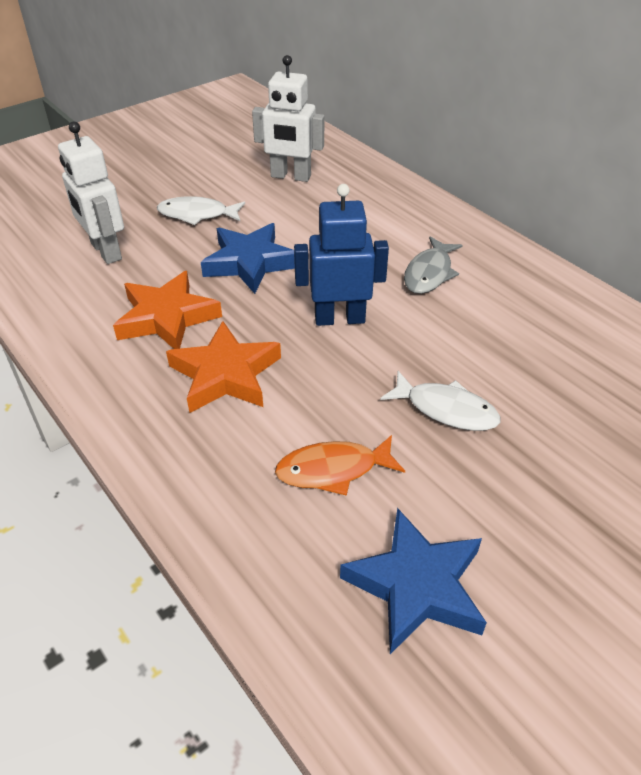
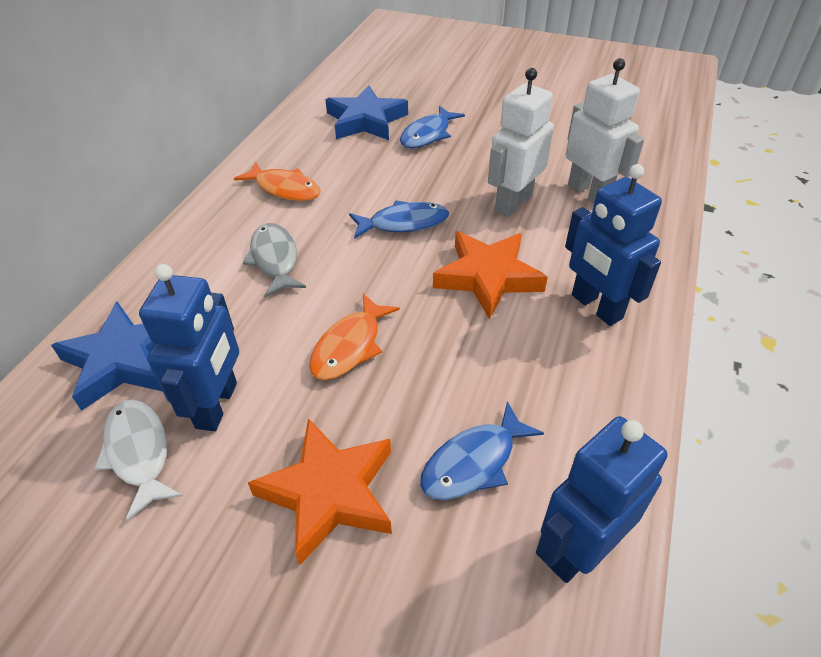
blue fish: 0 -> 3
blue robot: 1 -> 3
orange fish: 1 -> 2
white fish: 2 -> 1

